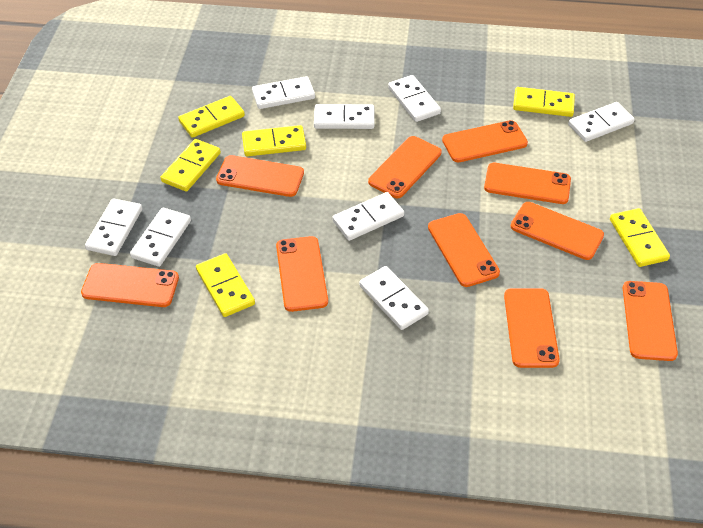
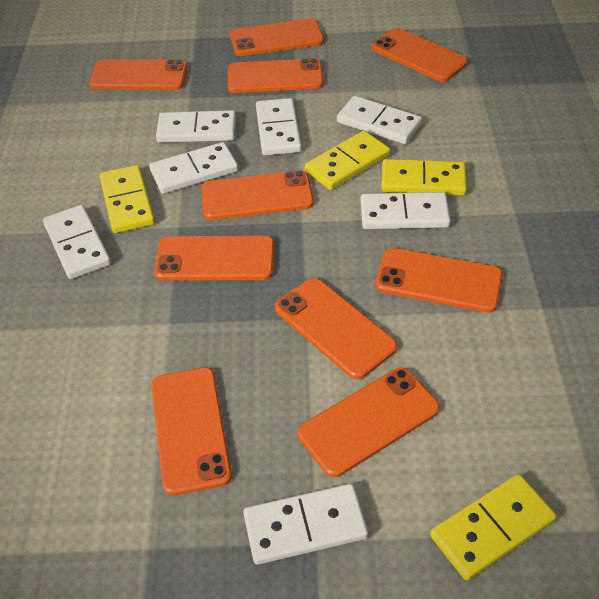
white domino: 8 -> 7
yellow domino: 6 -> 4

